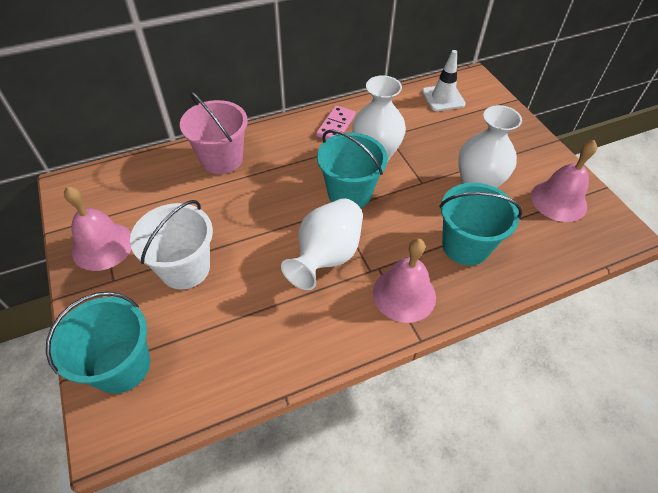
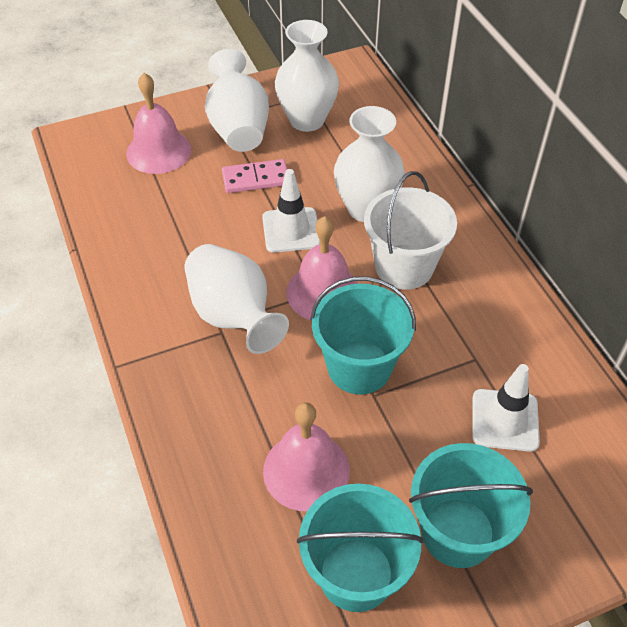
pink bucket: 1 -> 0
white traffic cone: 1 -> 2
white vase: 3 -> 4

